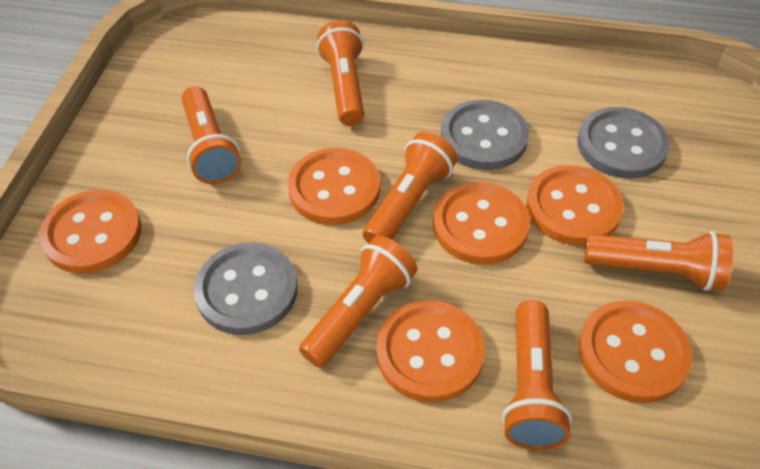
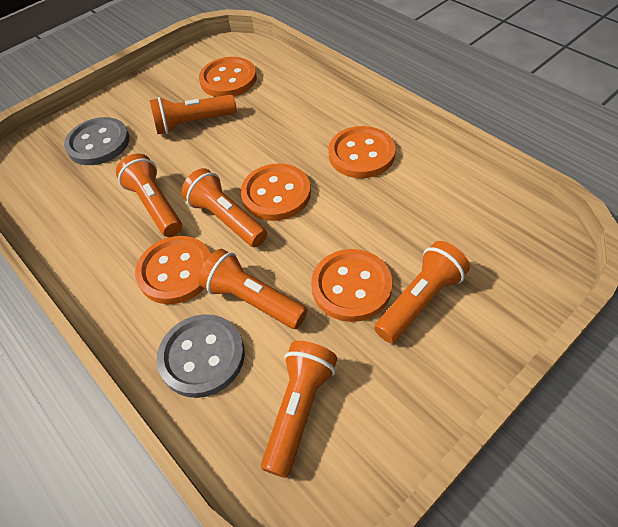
grey button: 3 -> 2
orange button: 6 -> 5

